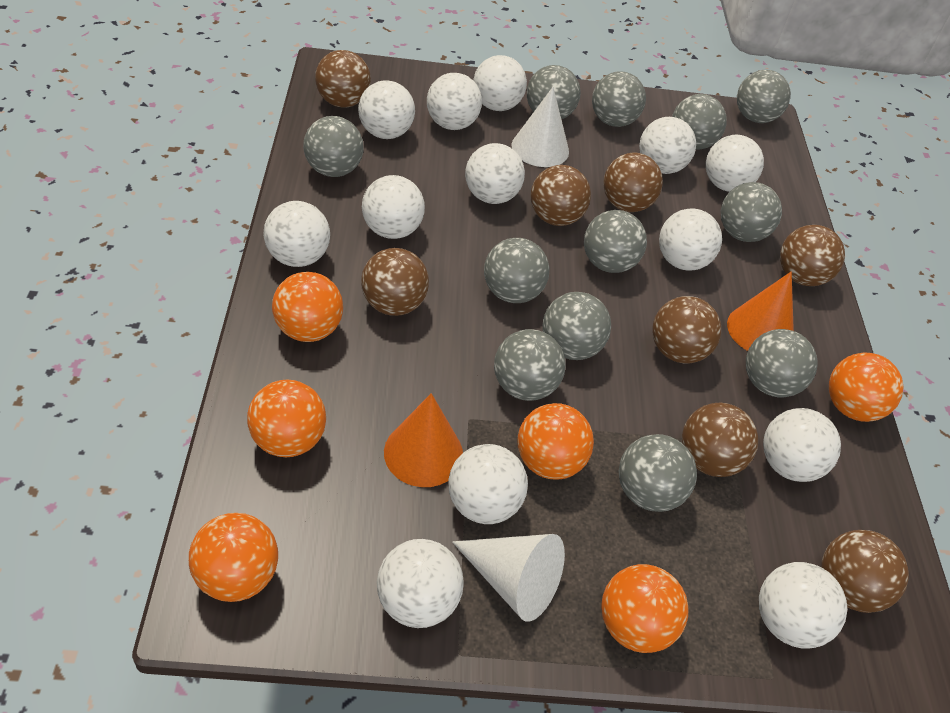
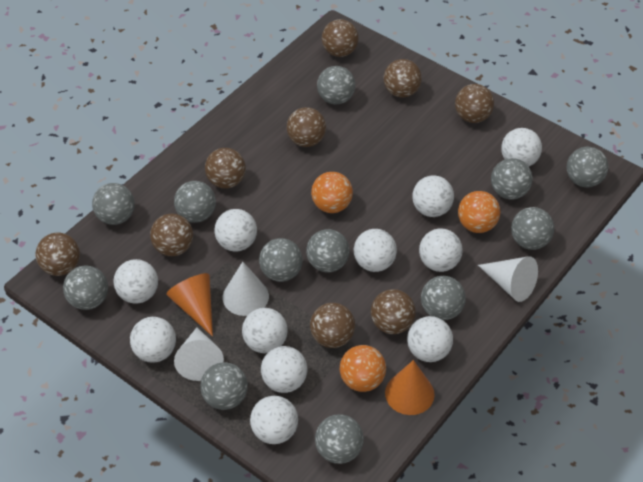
brown ball: 8 -> 9
orange ball: 6 -> 3
white ball: 13 -> 11
white cone: 2 -> 3

